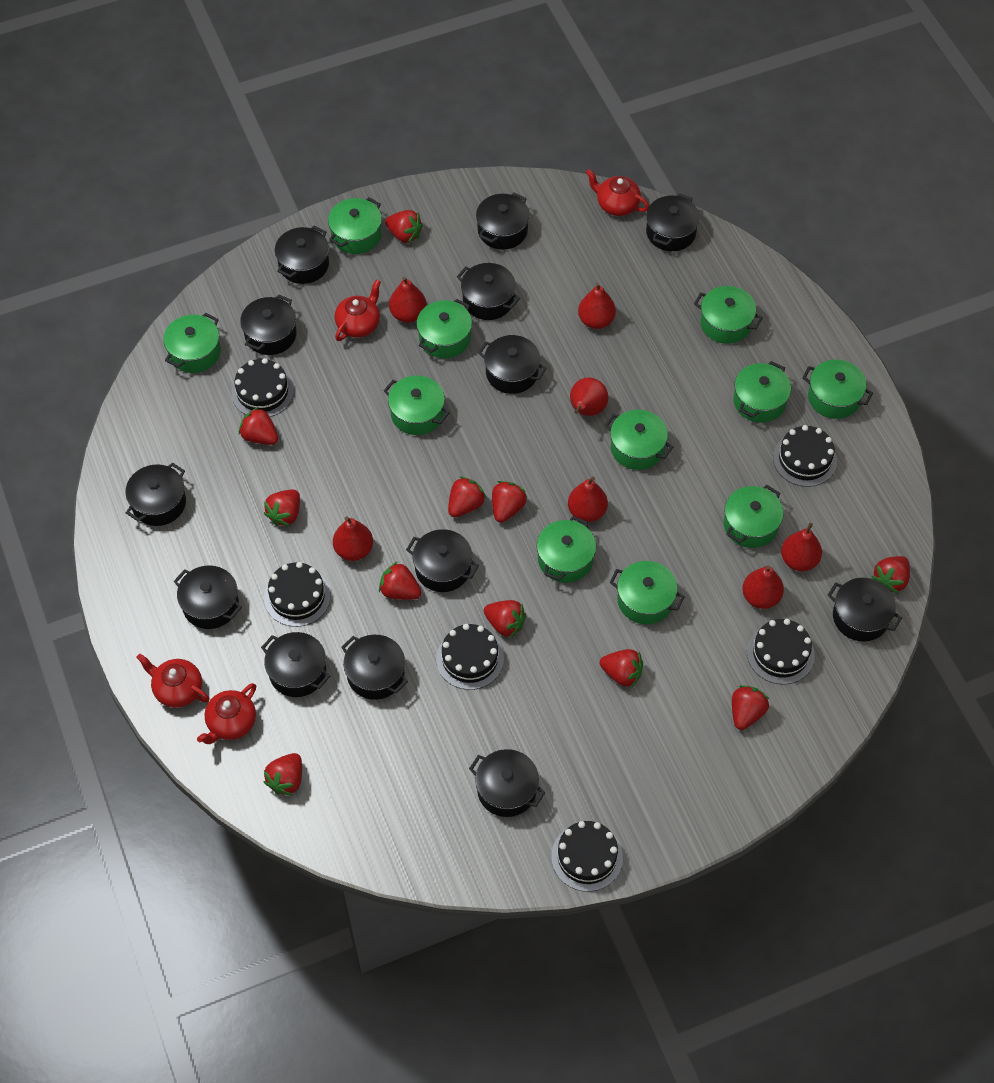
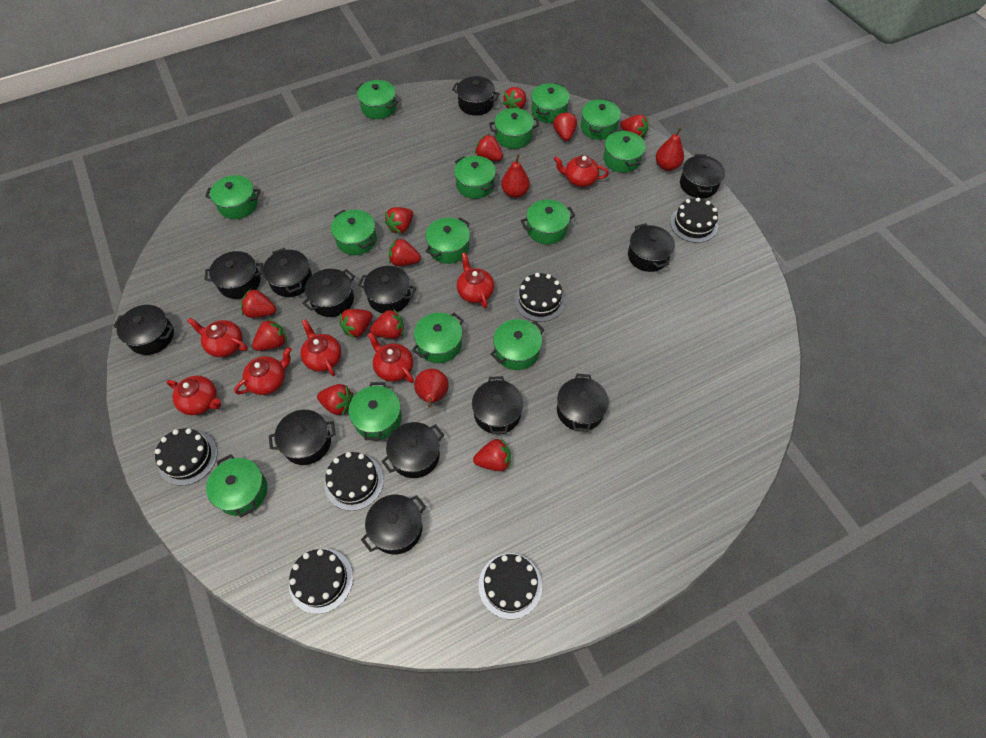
green pot: 11 -> 14
red pear: 7 -> 3
red strawberry: 11 -> 12
red teapot: 4 -> 7

